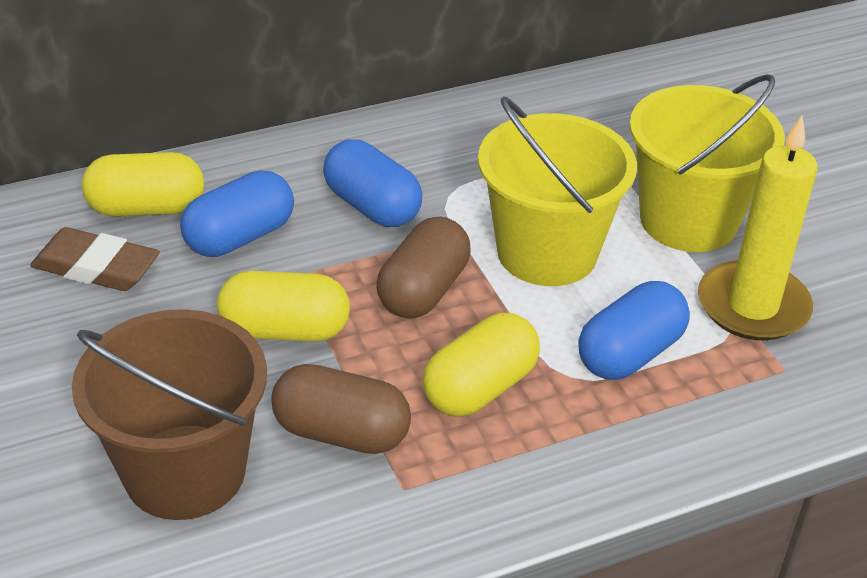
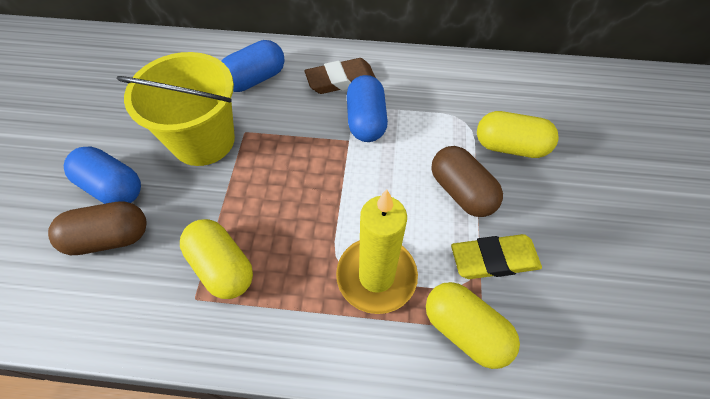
brown bucket: 1 -> 0
yellow bucket: 2 -> 1
yellow eraser: 0 -> 1

